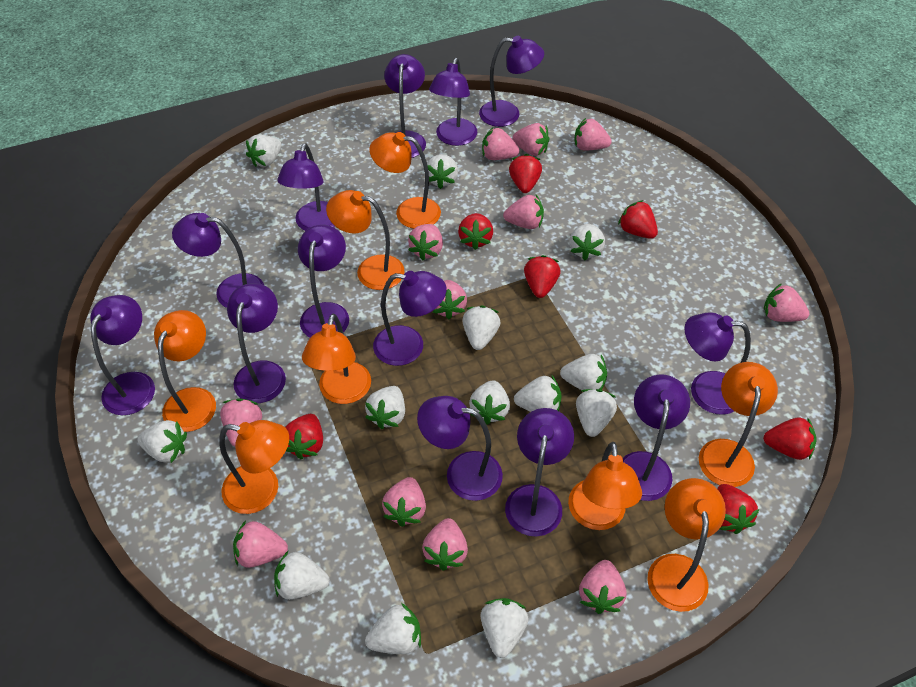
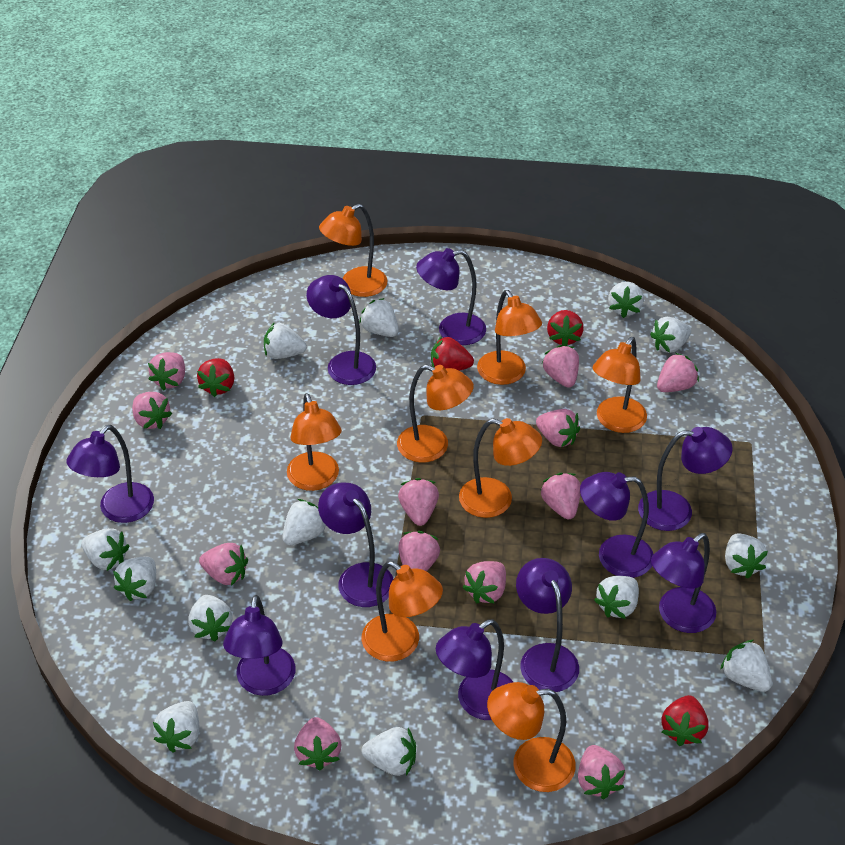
purple lamp: 13 -> 10
red strawberry: 7 -> 4

